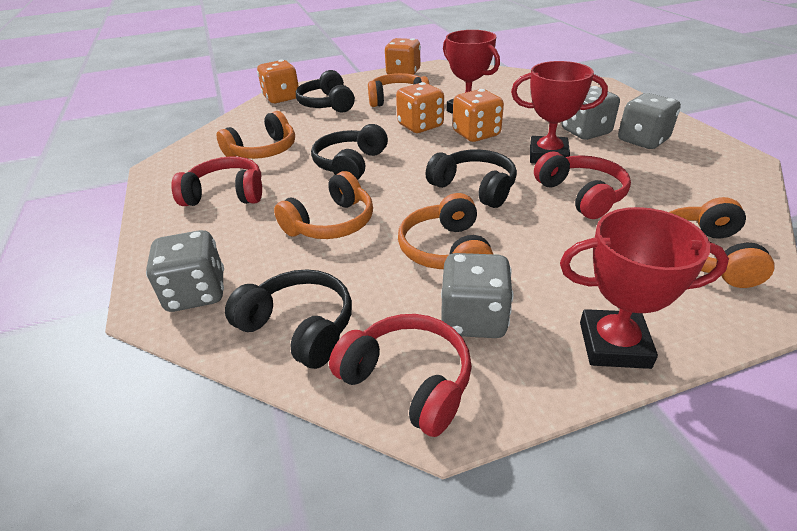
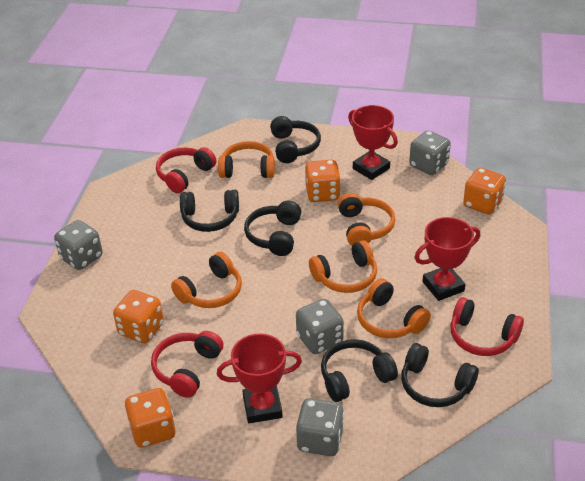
black headphones: 4 -> 5

